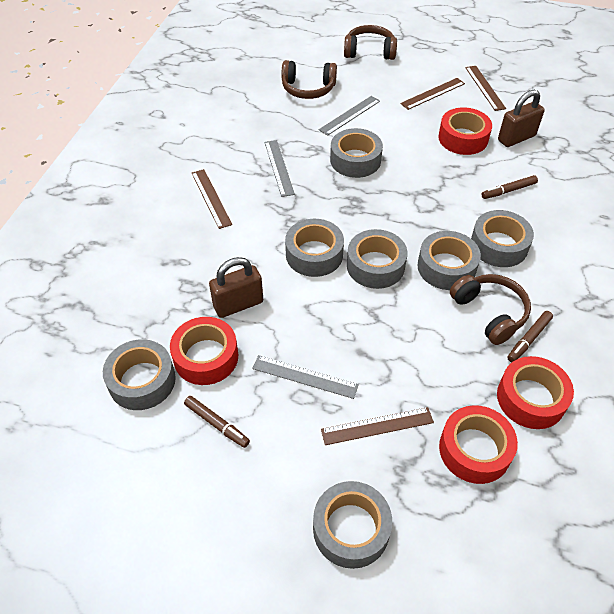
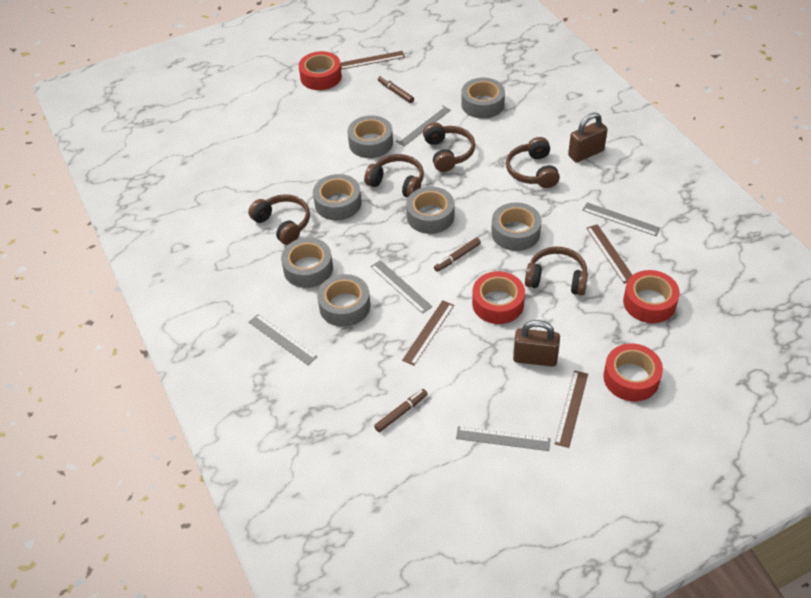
brown headphones: 3 -> 5
grey ruler: 3 -> 5

